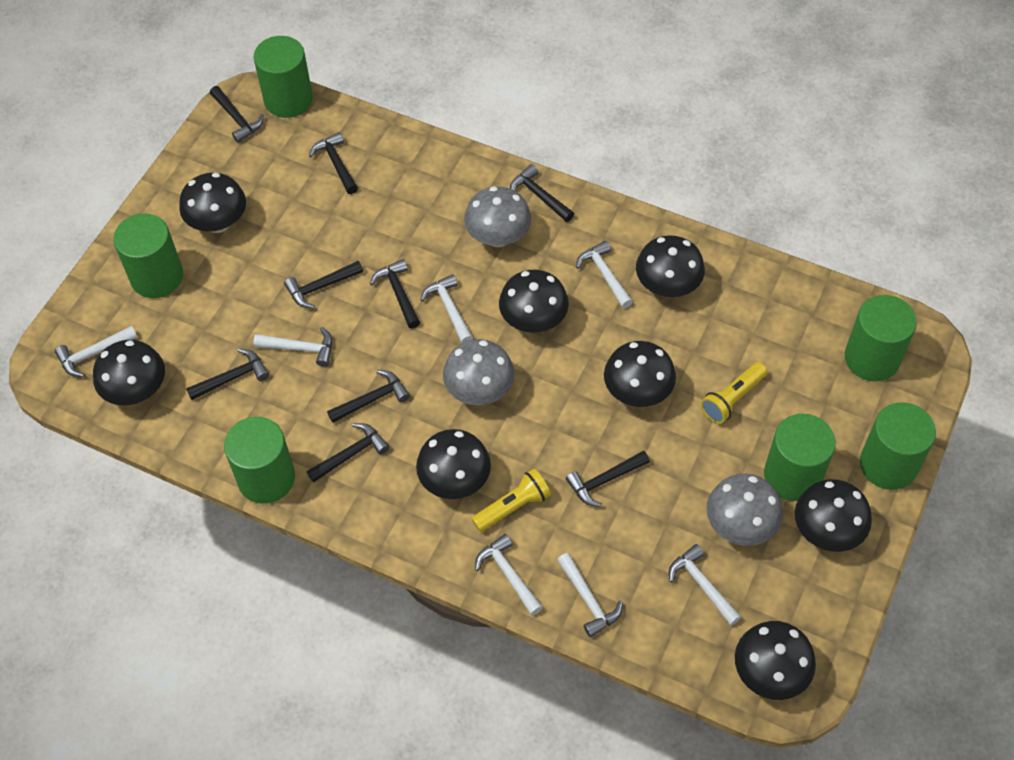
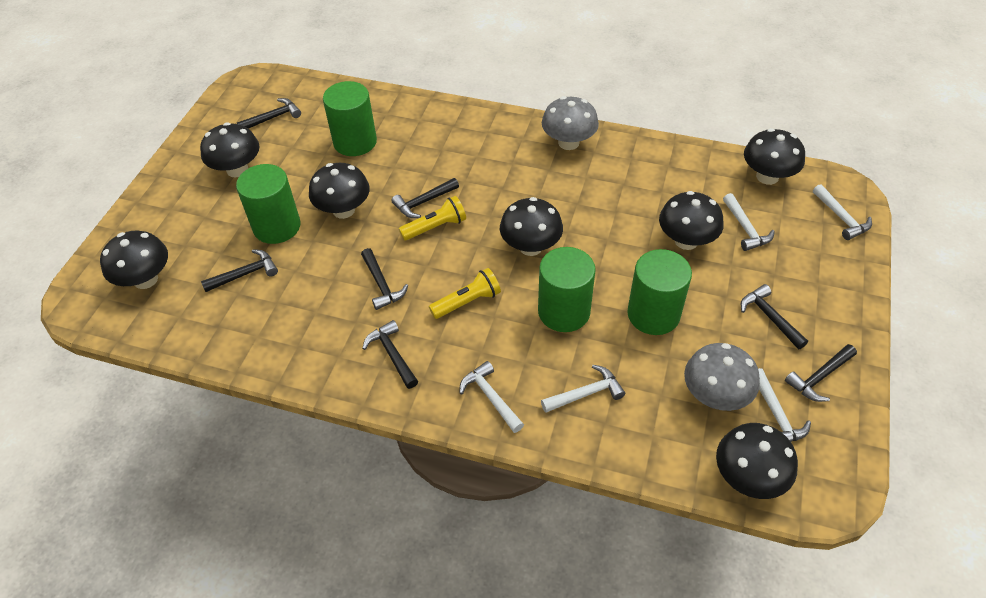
black hammer: 9 -> 7
black mushroom: 8 -> 7
green cylinder: 6 -> 4
grey mushroom: 3 -> 2
white hammer: 7 -> 5

